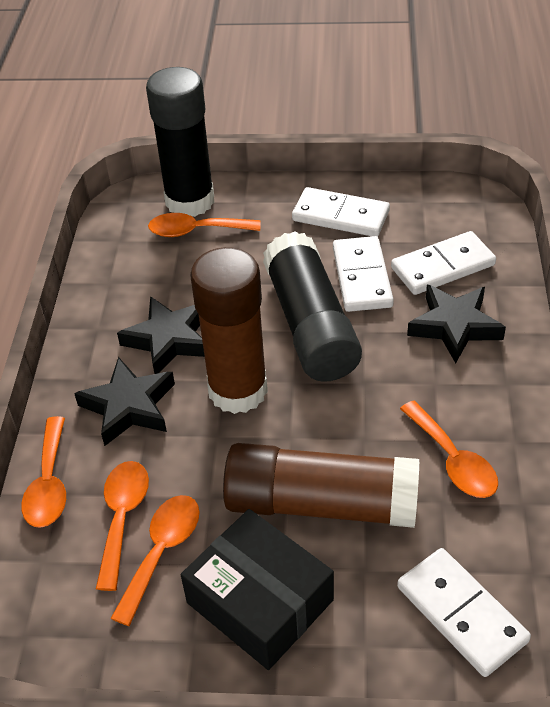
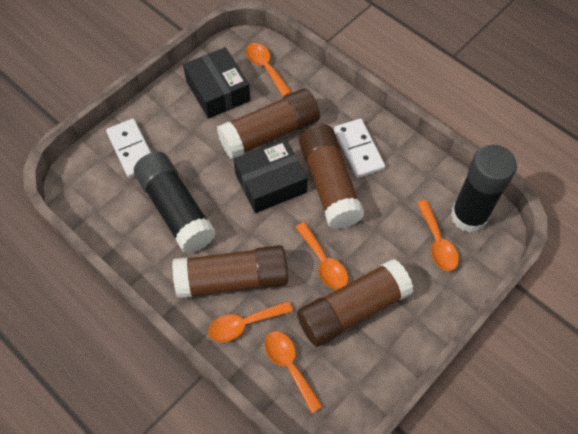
black box: 1 -> 2
black star: 3 -> 0
brown glue stick: 2 -> 4
white domino: 4 -> 2

